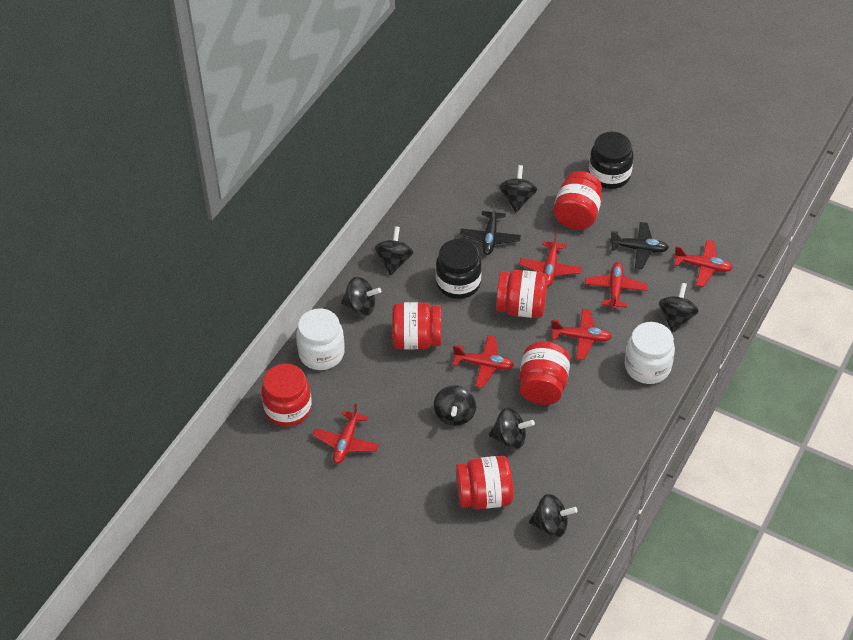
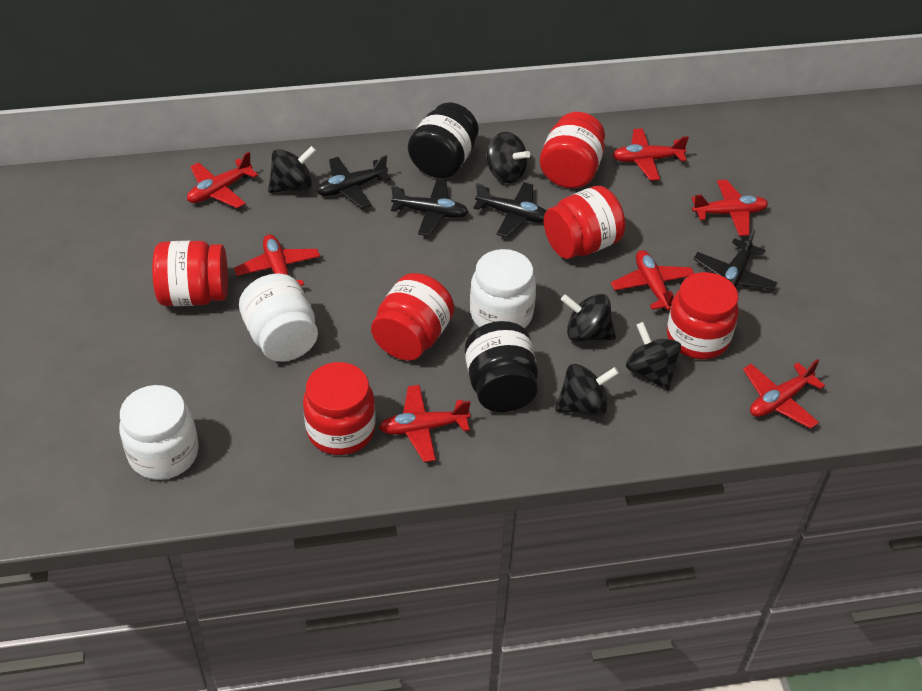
black plane: 2 -> 4
black spinning top: 7 -> 5
red plane: 6 -> 7
white jar: 2 -> 3

